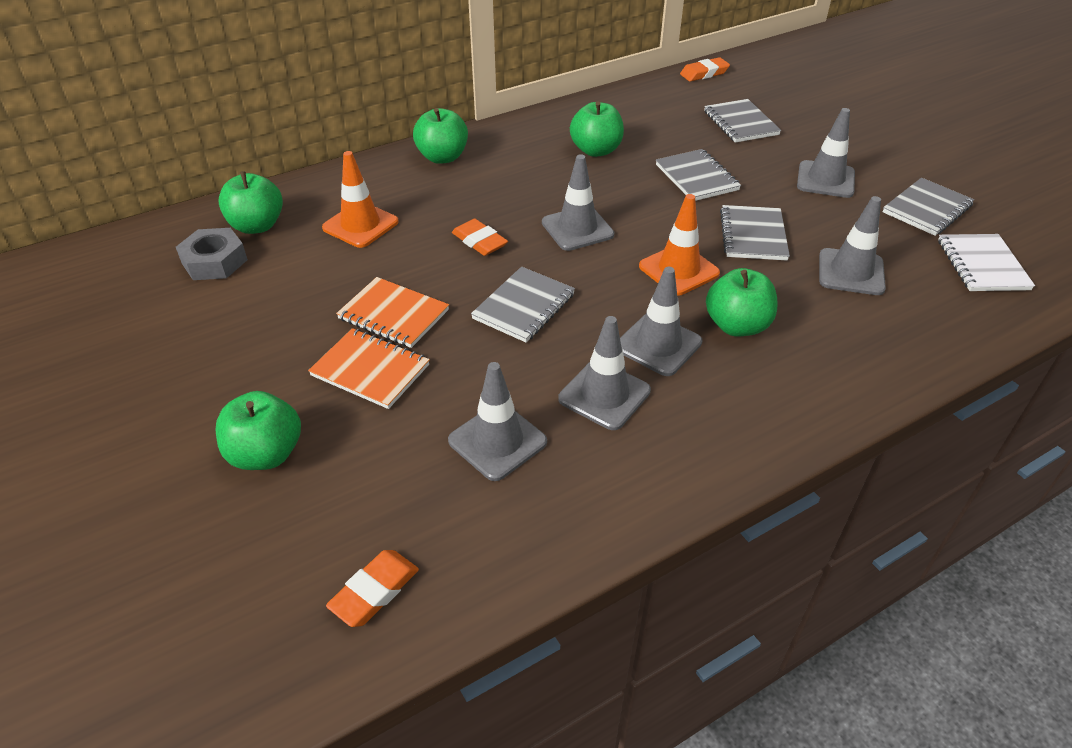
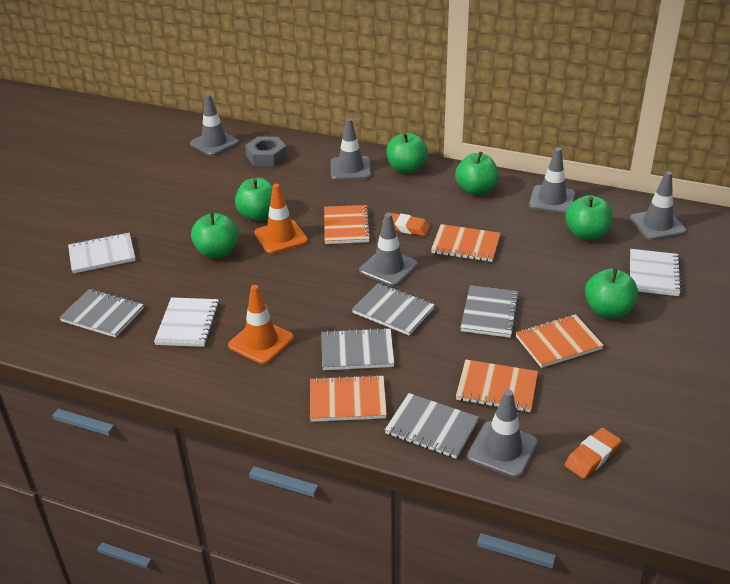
green apple: 5 -> 6
orange eraser: 3 -> 2
orange notebook: 2 -> 5
white notebook: 1 -> 3

